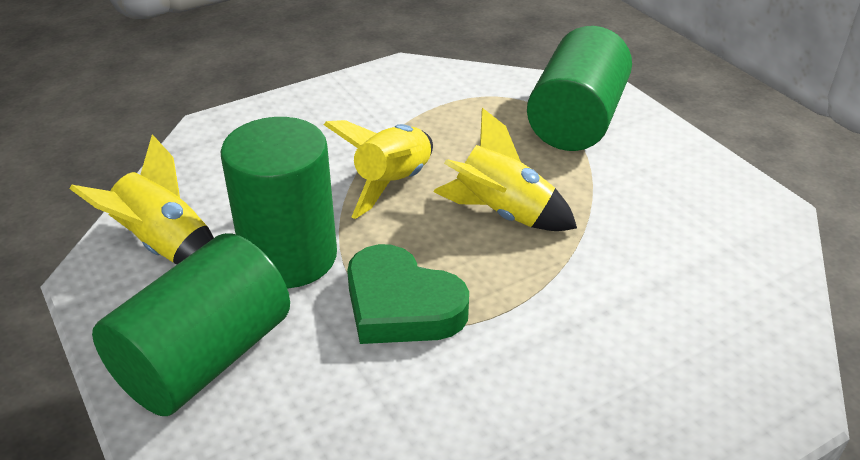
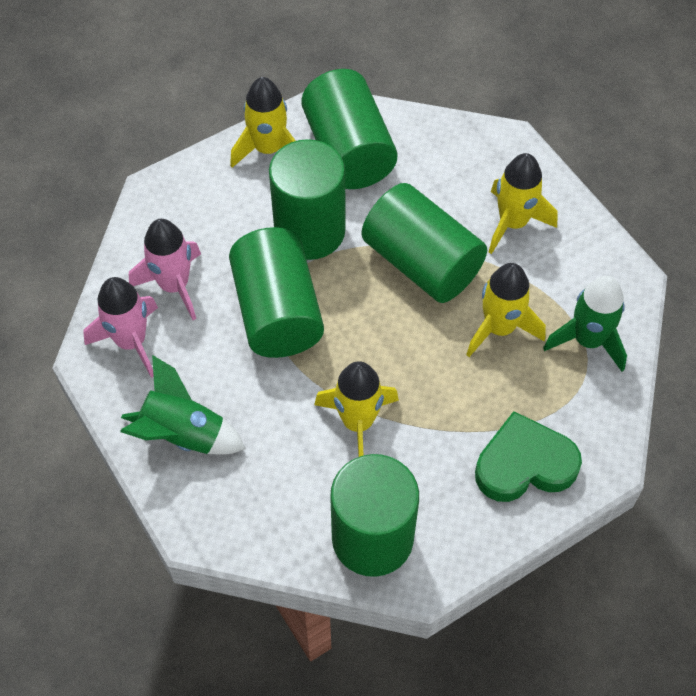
green cylinder: 3 -> 5
green rocket: 0 -> 2
pink rocket: 0 -> 2
yellow rocket: 3 -> 4

